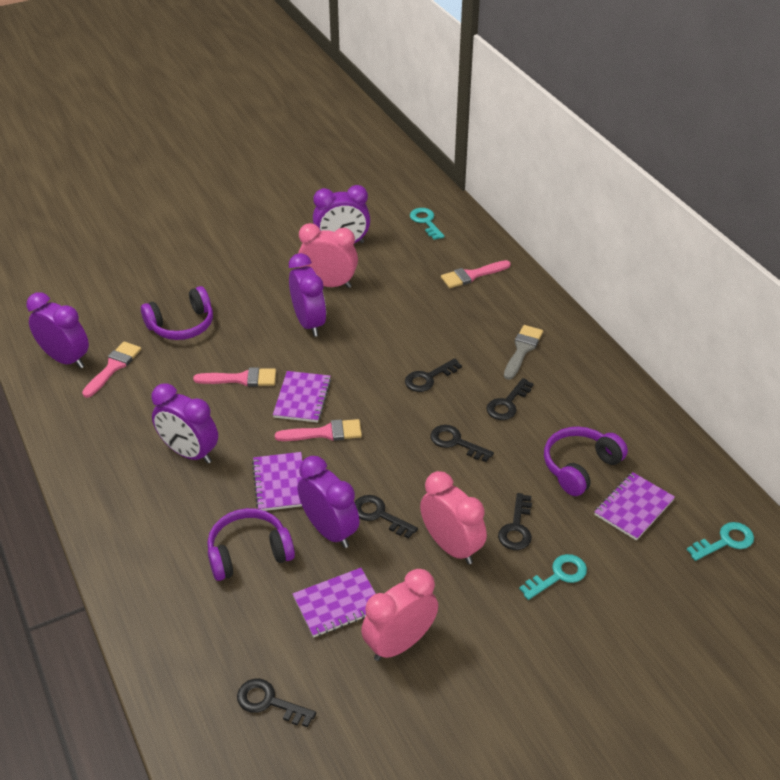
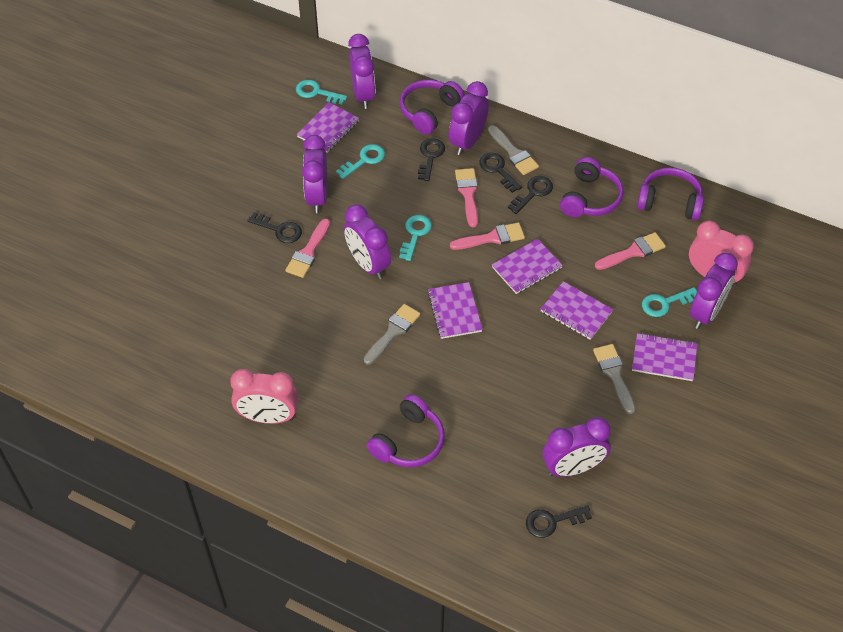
black key: 6 -> 5
grey brush: 1 -> 3
pink clock: 3 -> 2
purple clock: 5 -> 6
purple headphones: 3 -> 4
purple notebook: 4 -> 5
turquoise key: 3 -> 4

